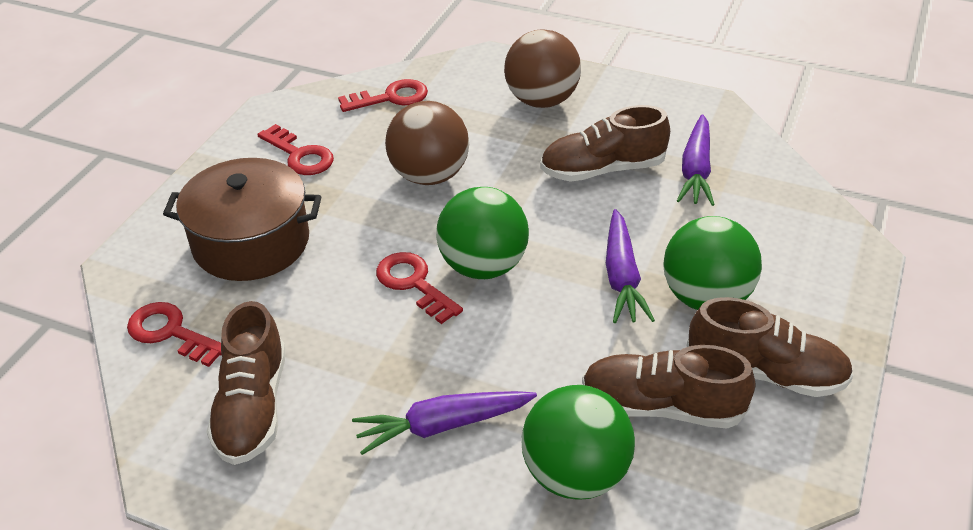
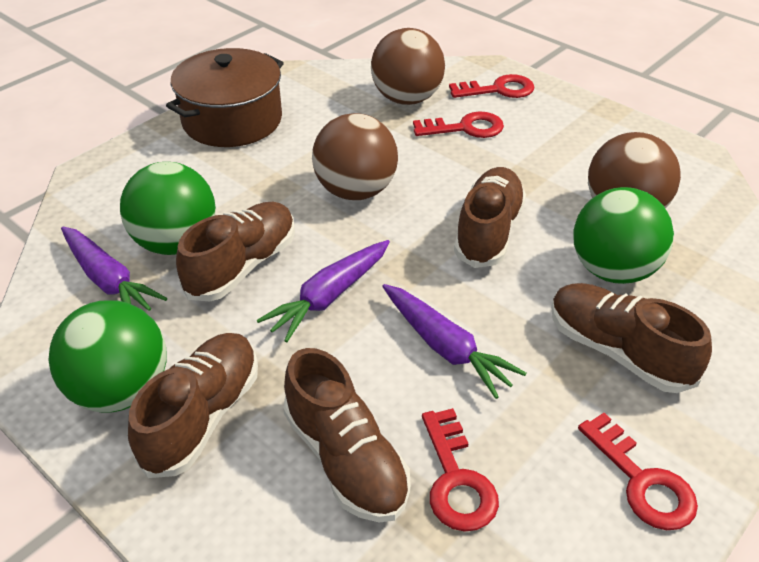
brown ball: 2 -> 3
brown shoe: 4 -> 5

